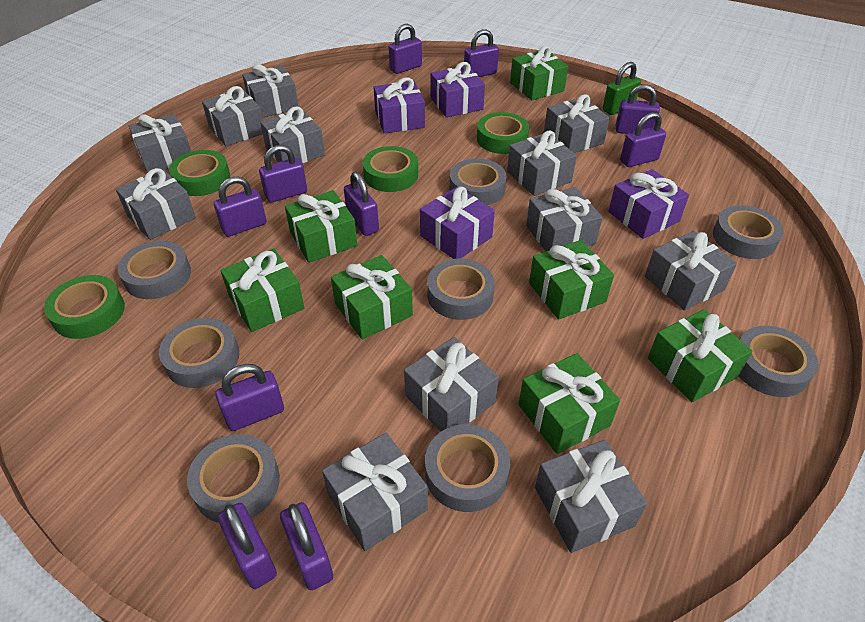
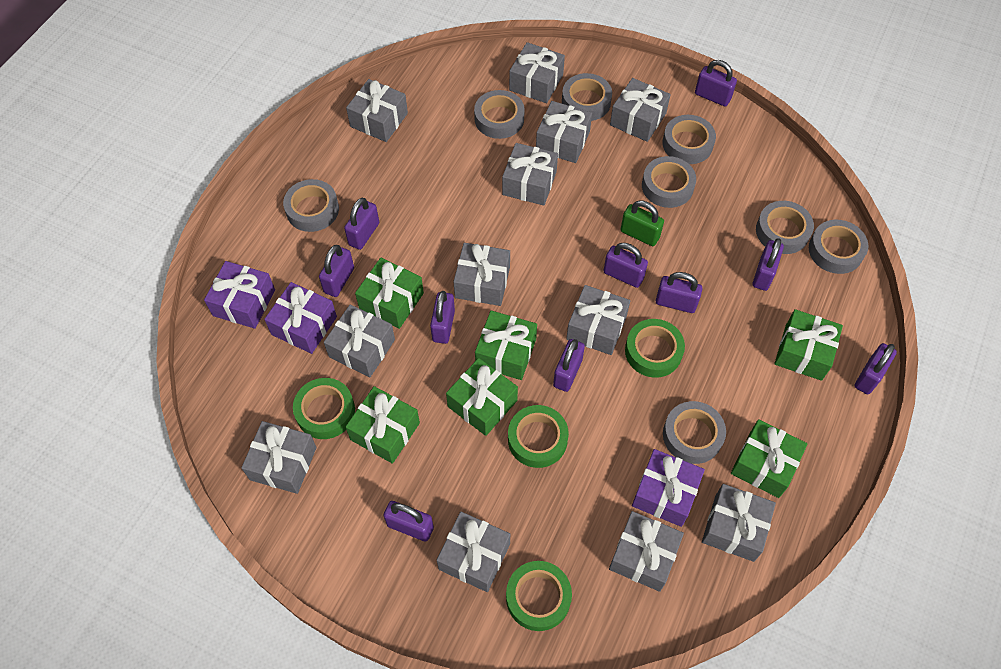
green gift: 7 -> 6
purple gift: 4 -> 3

